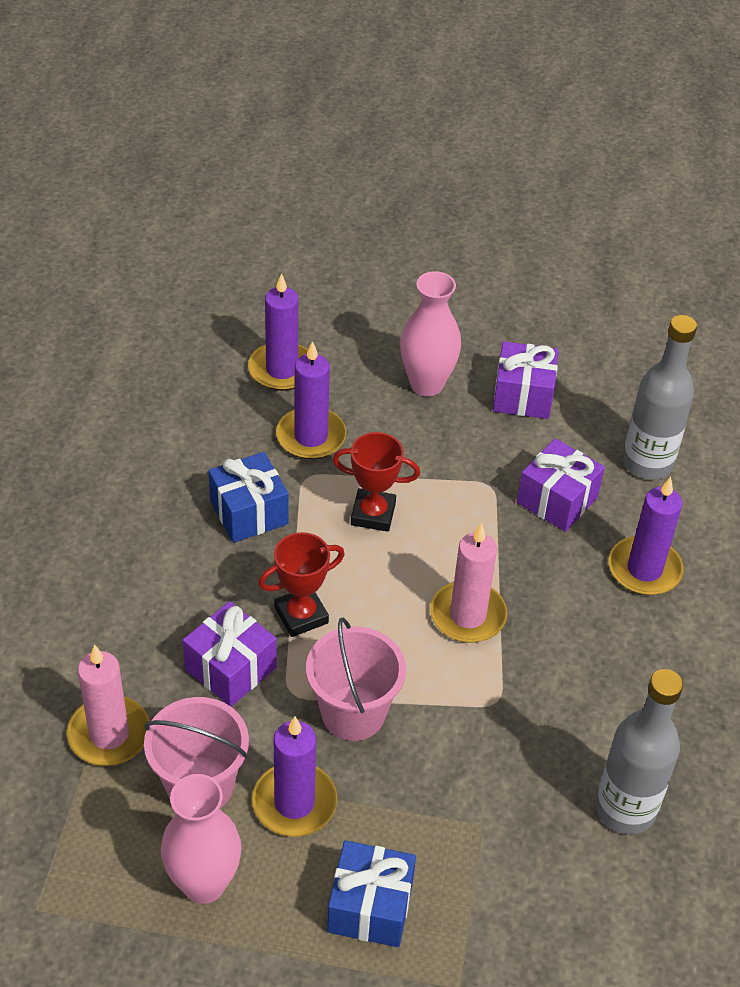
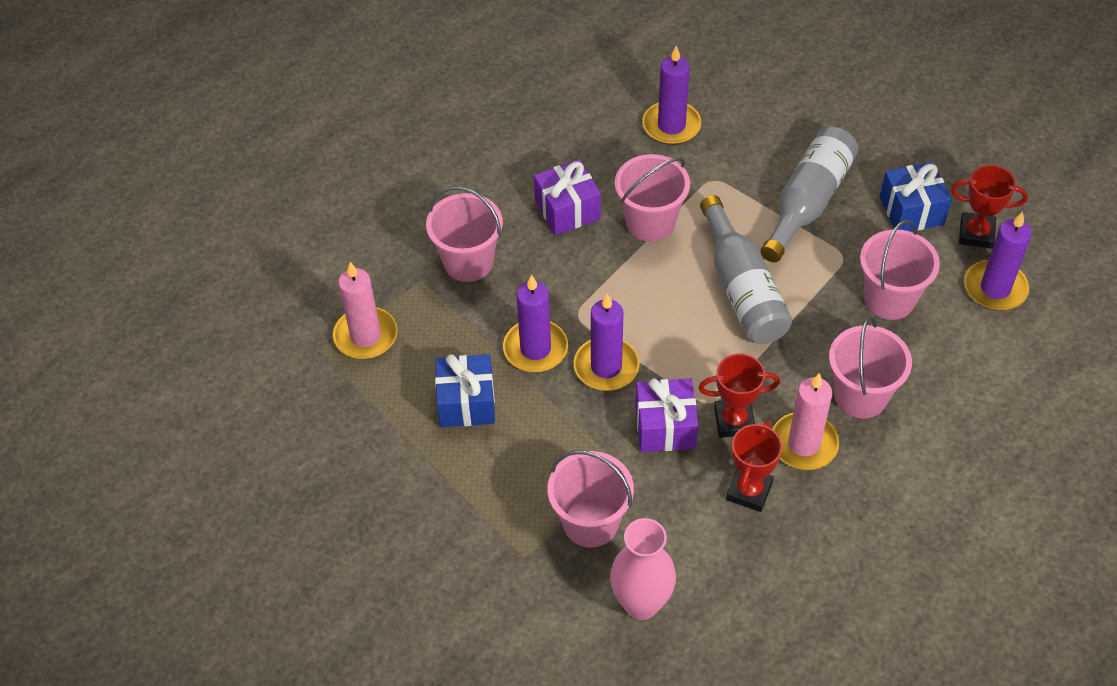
pink bucket: 2 -> 5
pink vase: 2 -> 1
purple gift: 3 -> 2
red trophy: 2 -> 3

